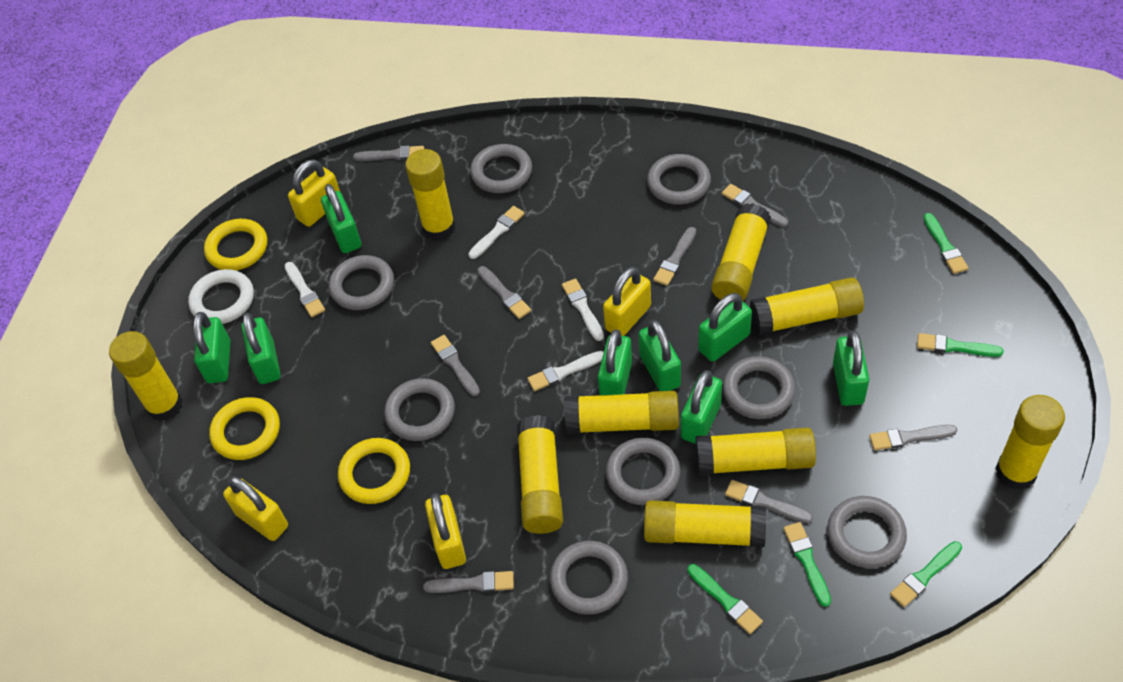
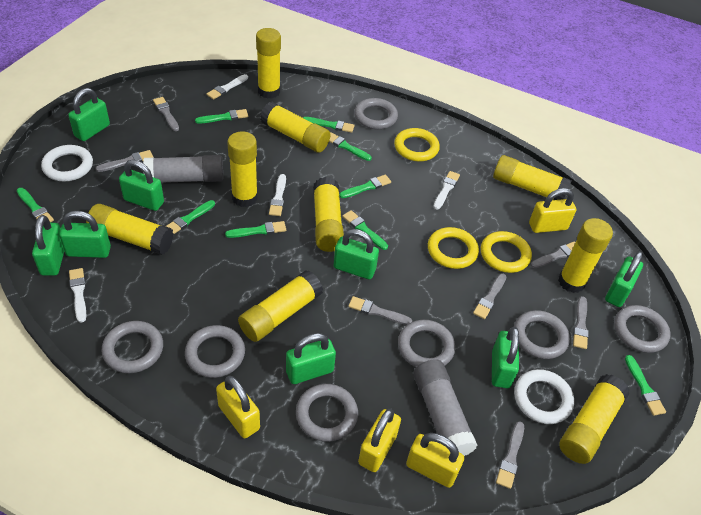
green brush: 5 -> 9
grey brush: 8 -> 7
grey glue stick: 0 -> 2
grey ring: 8 -> 7
white ring: 1 -> 2

